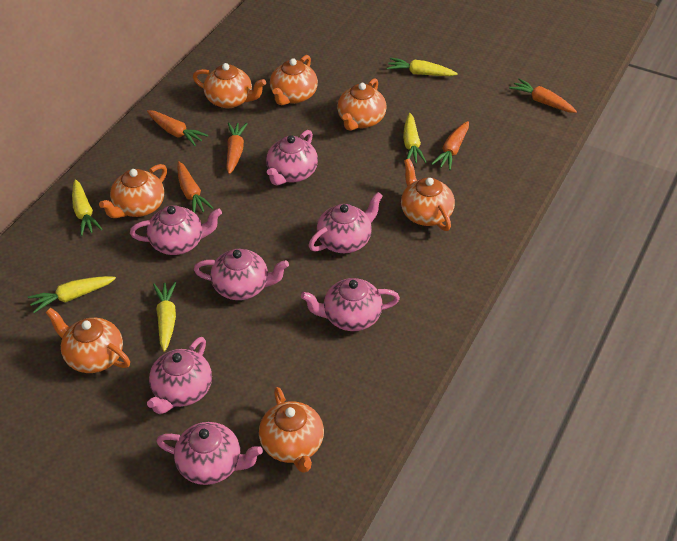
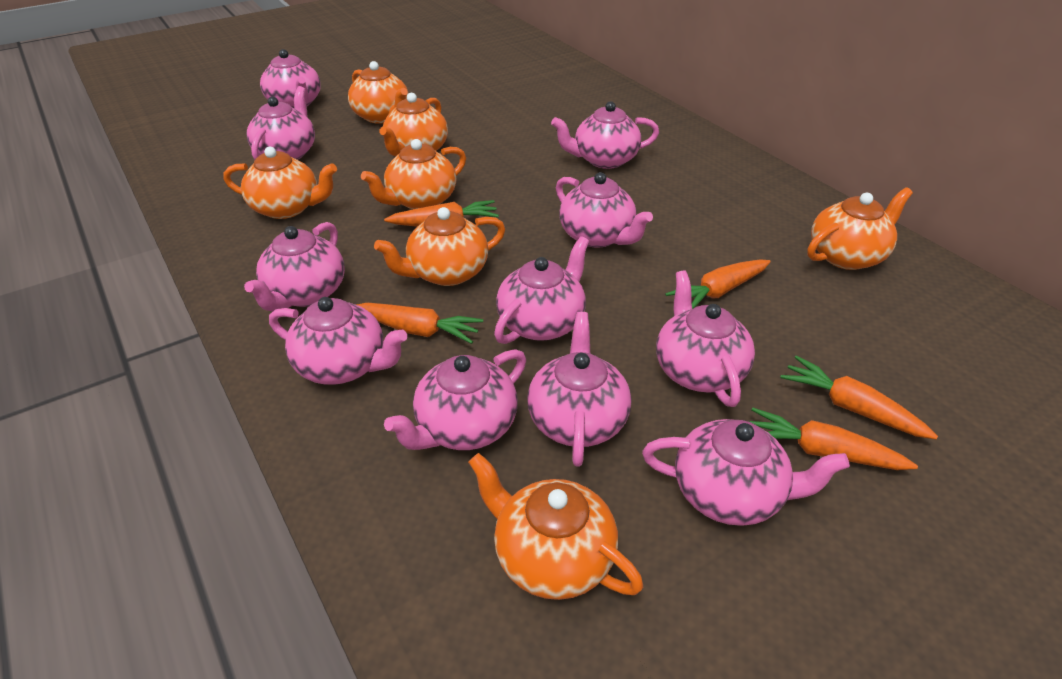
pink teapot: 7 -> 11
yellow carrot: 5 -> 0

